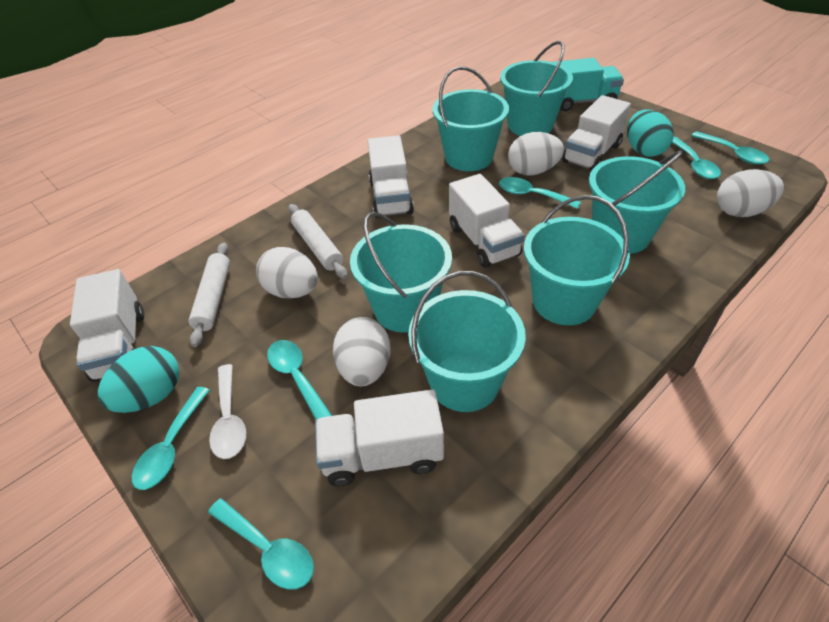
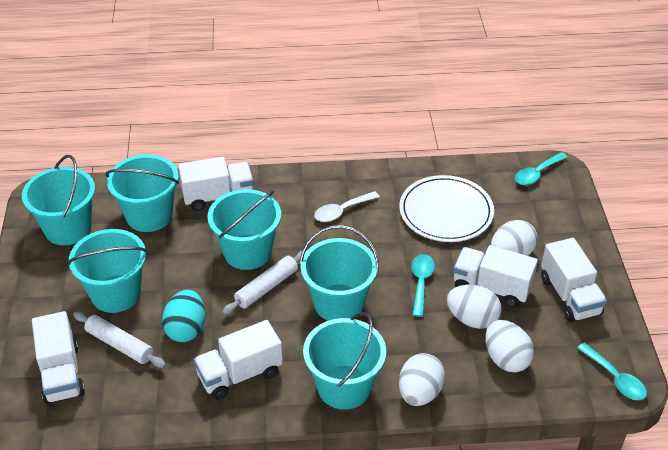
turquoise egg: 2 -> 1
turquoise spoon: 6 -> 3
turquoise truck: 1 -> 0
white plate: 0 -> 1

